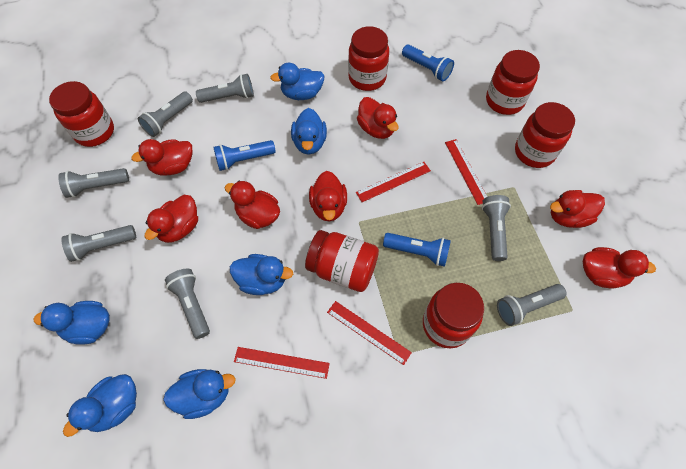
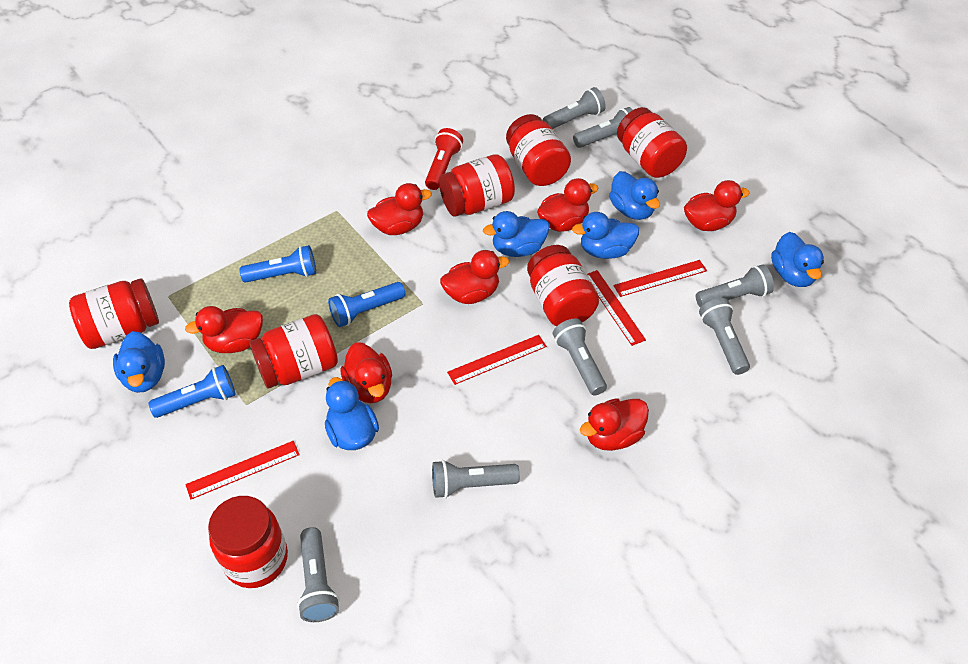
red flashlight: 0 -> 1
red jar: 6 -> 7

